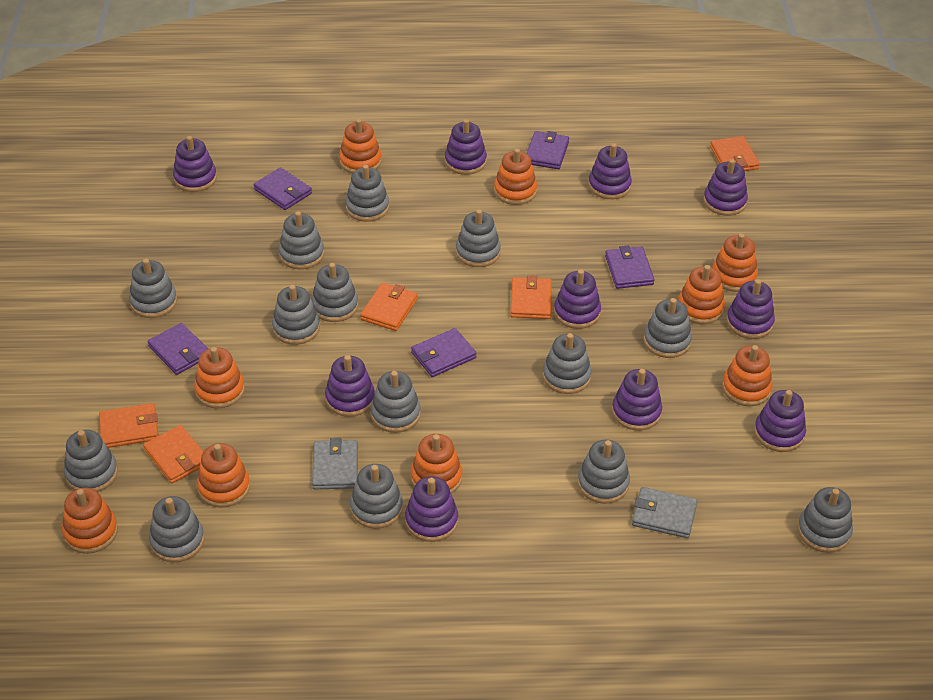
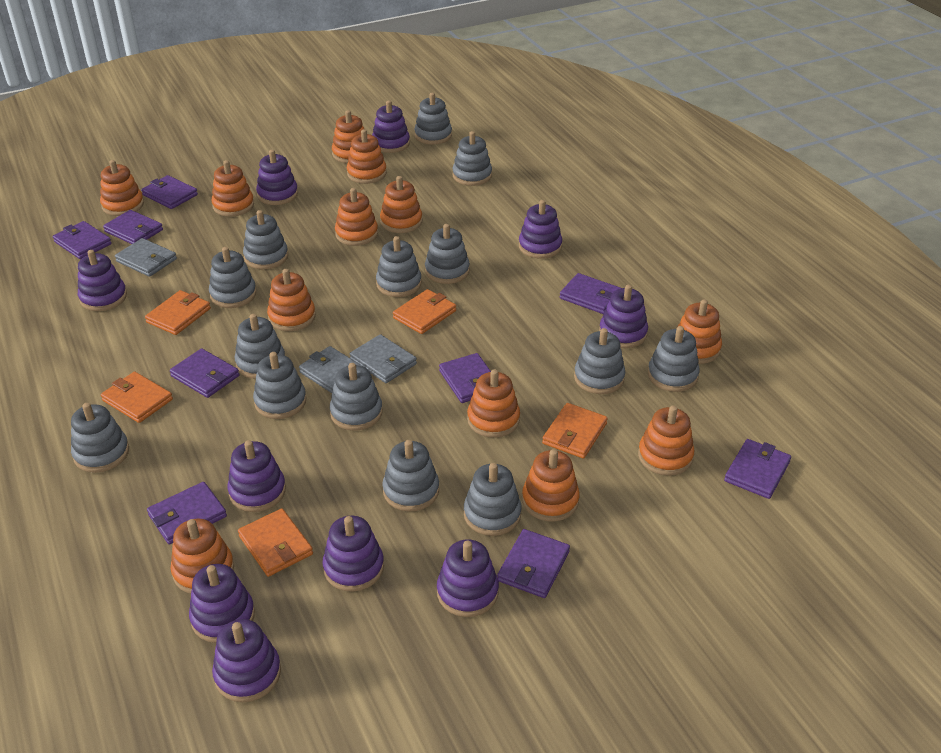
grey wallet: 2 -> 3
orange stacking toy: 9 -> 12
purple wallet: 5 -> 9

